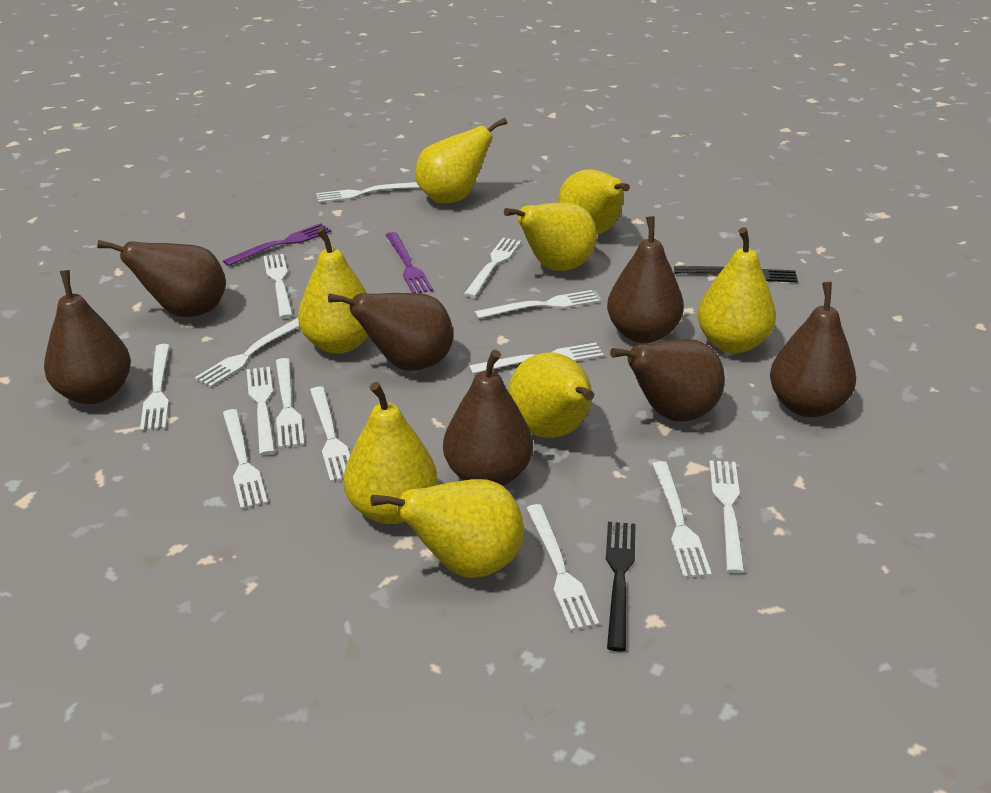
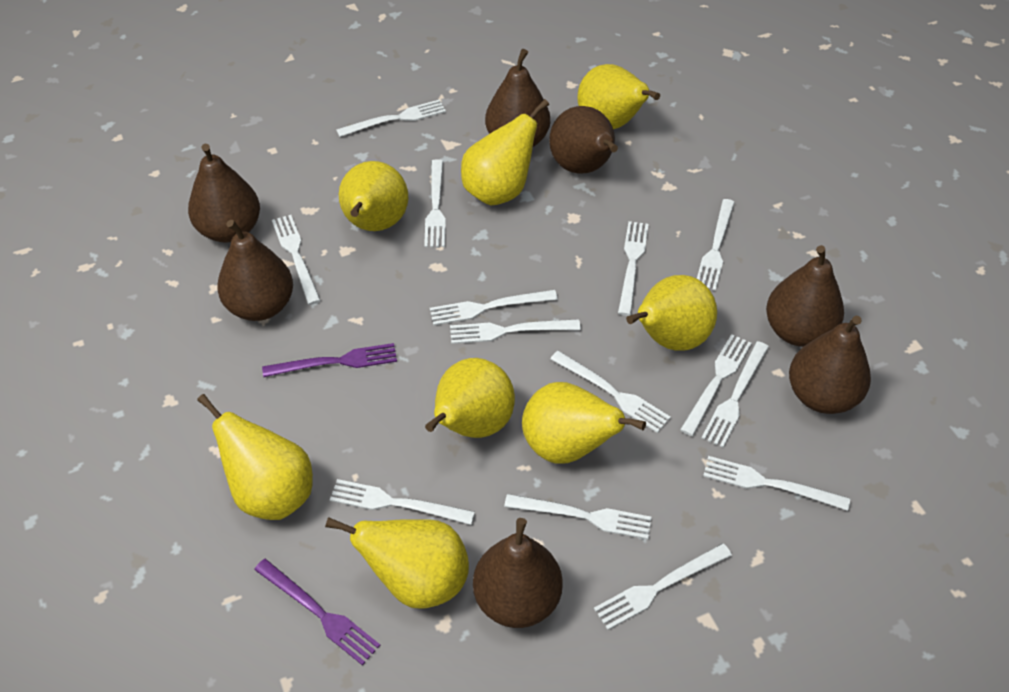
black fork: 2 -> 0

